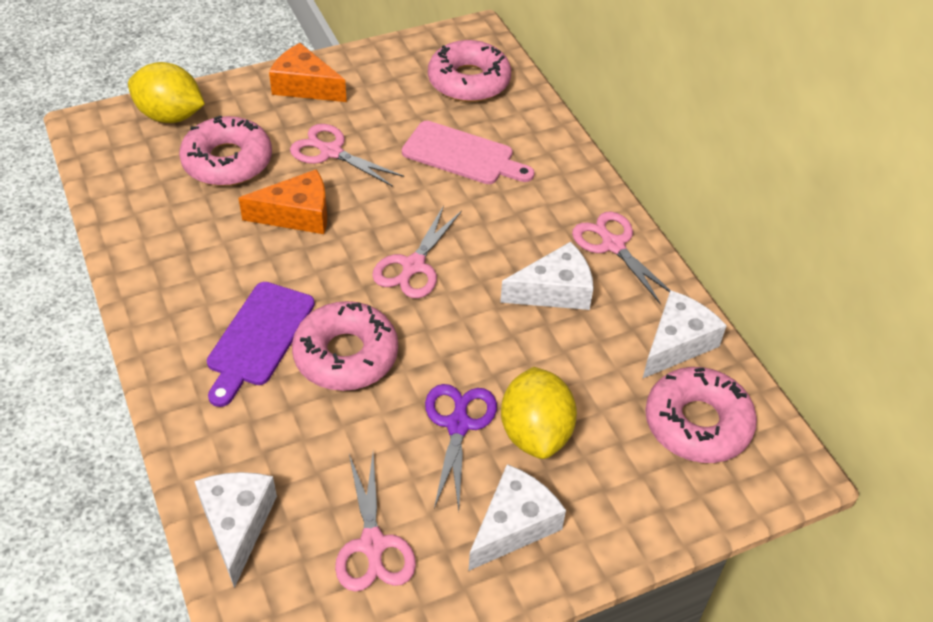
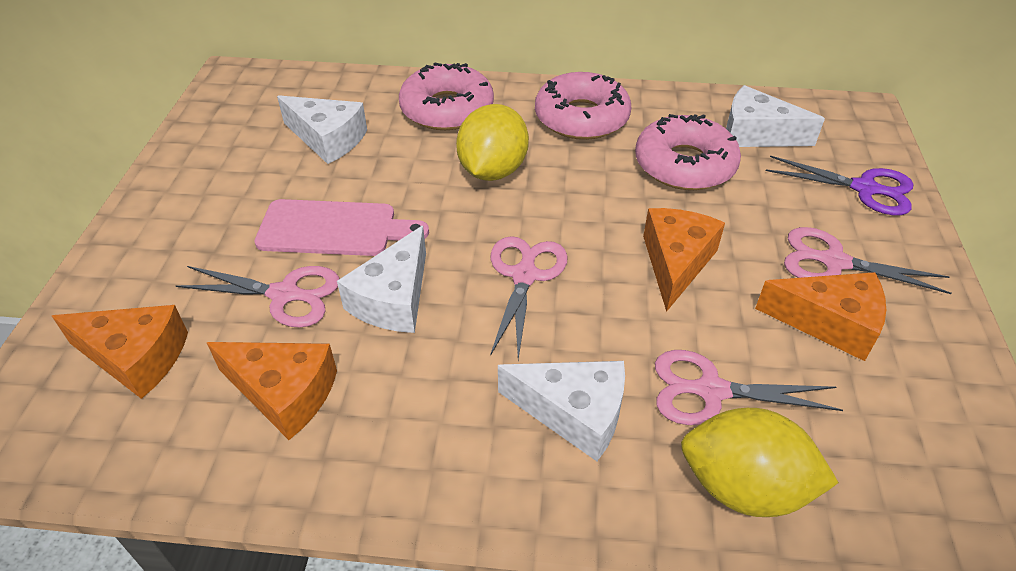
orange cheese: 2 -> 4
pink donut: 4 -> 3
purple cutting board: 1 -> 0

